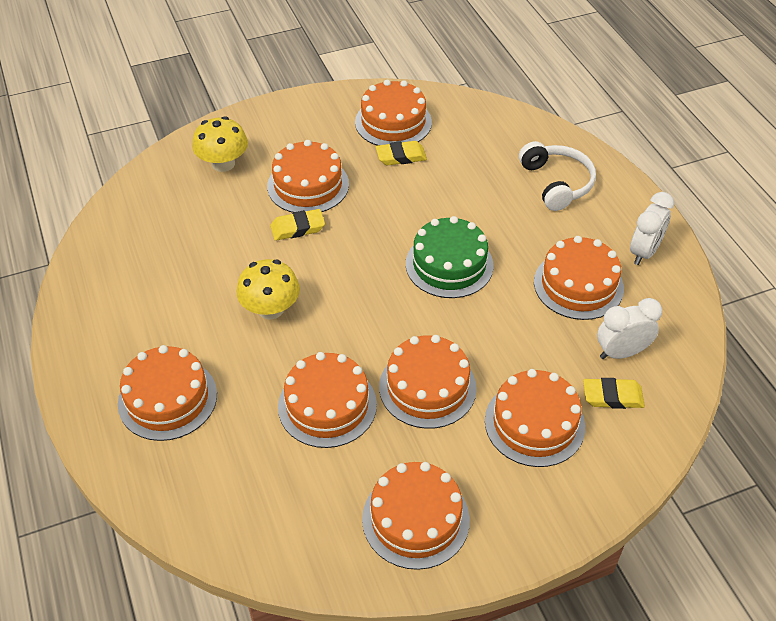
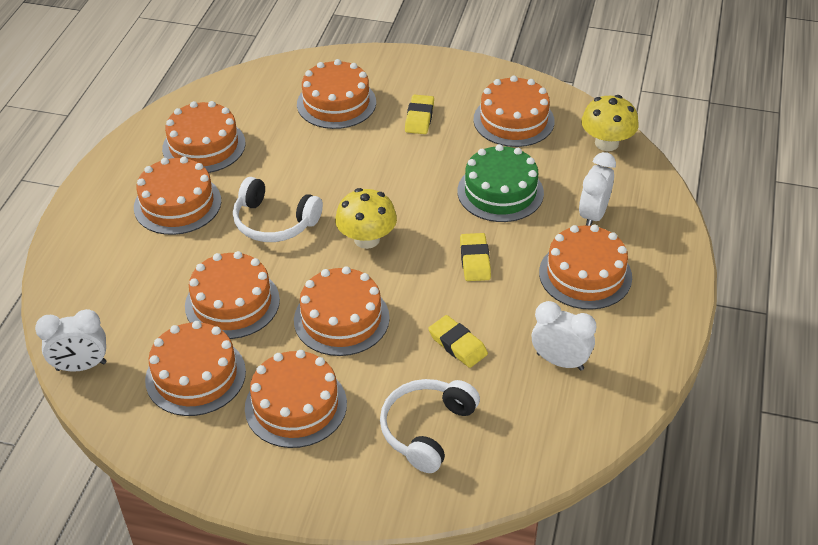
orange cake: 8 -> 9
white clock: 2 -> 3
white headphones: 1 -> 2

